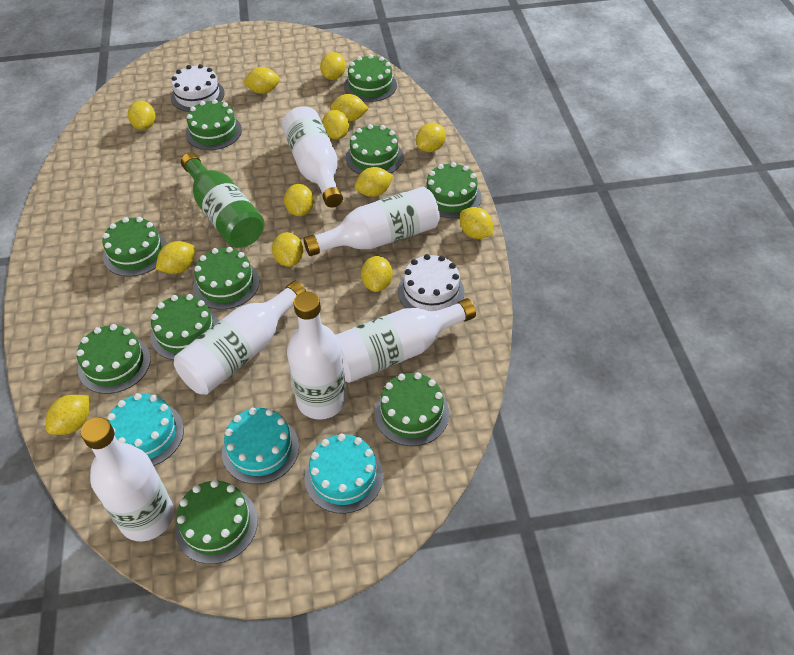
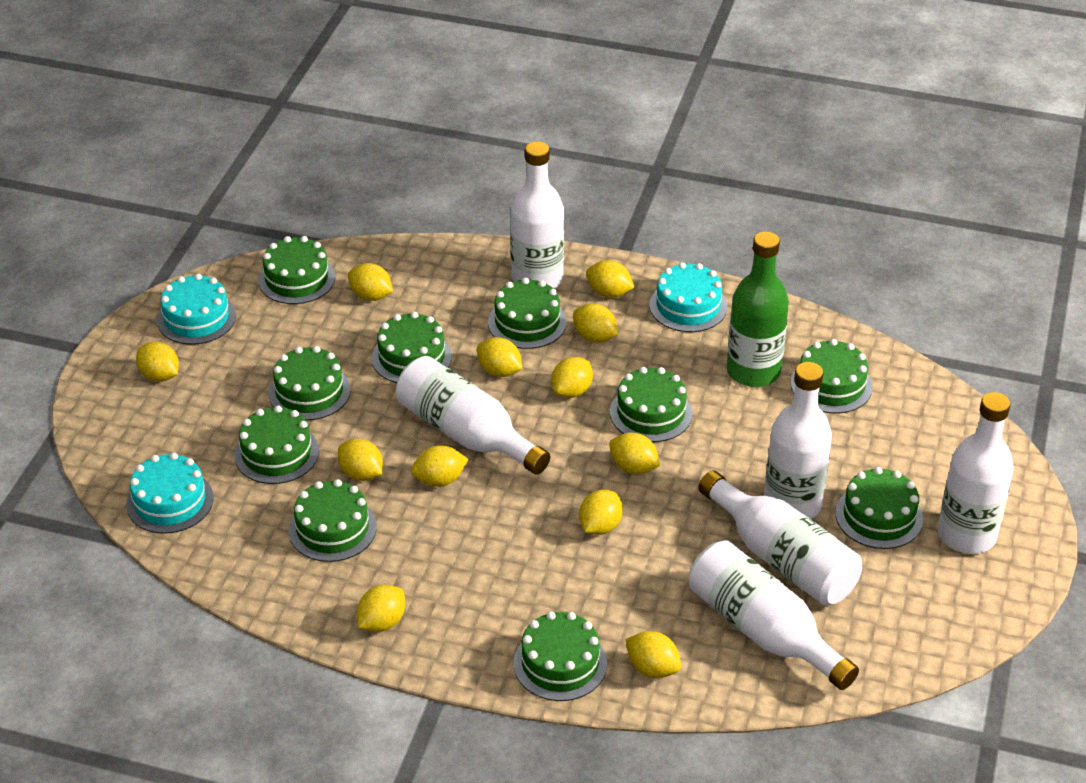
white cake: 2 -> 0
yellow lemon: 13 -> 12

